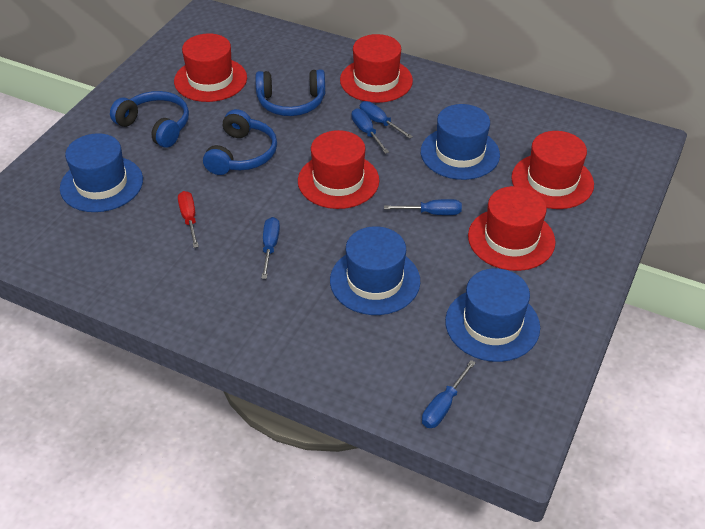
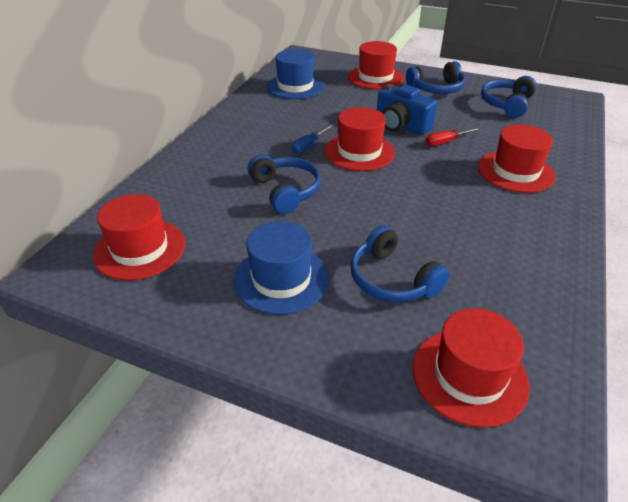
blue camera: 0 -> 1
blue hat: 4 -> 2
blue headphones: 3 -> 4
blue screwdriver: 5 -> 1

